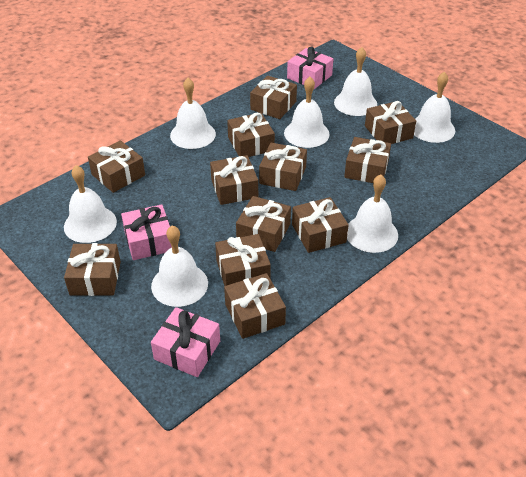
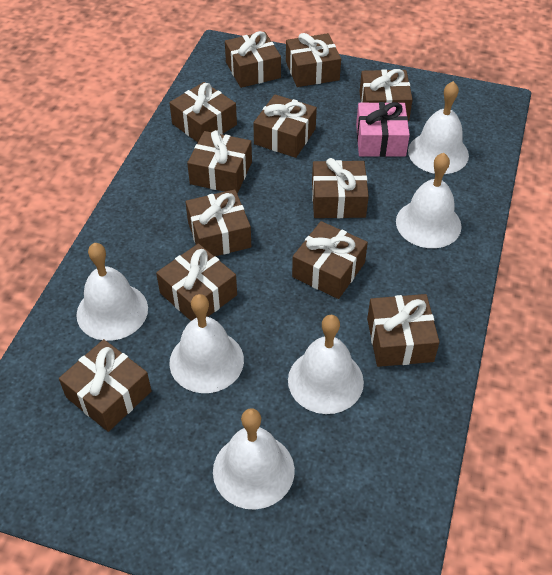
pink gift: 3 -> 1
white bell: 7 -> 6

